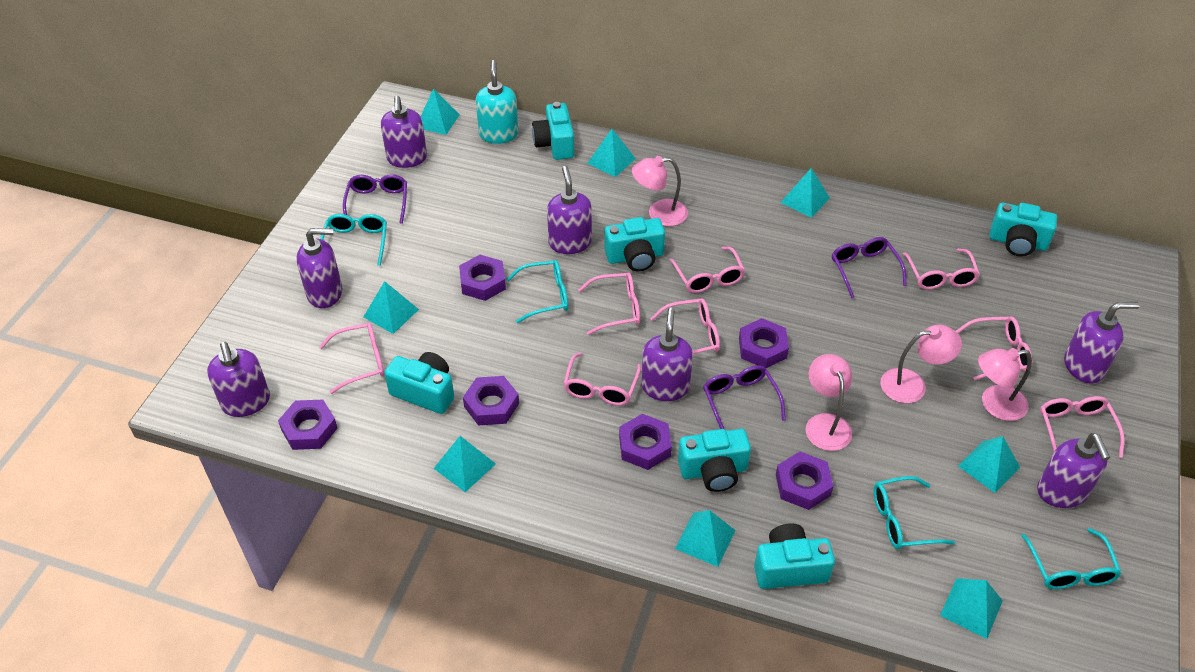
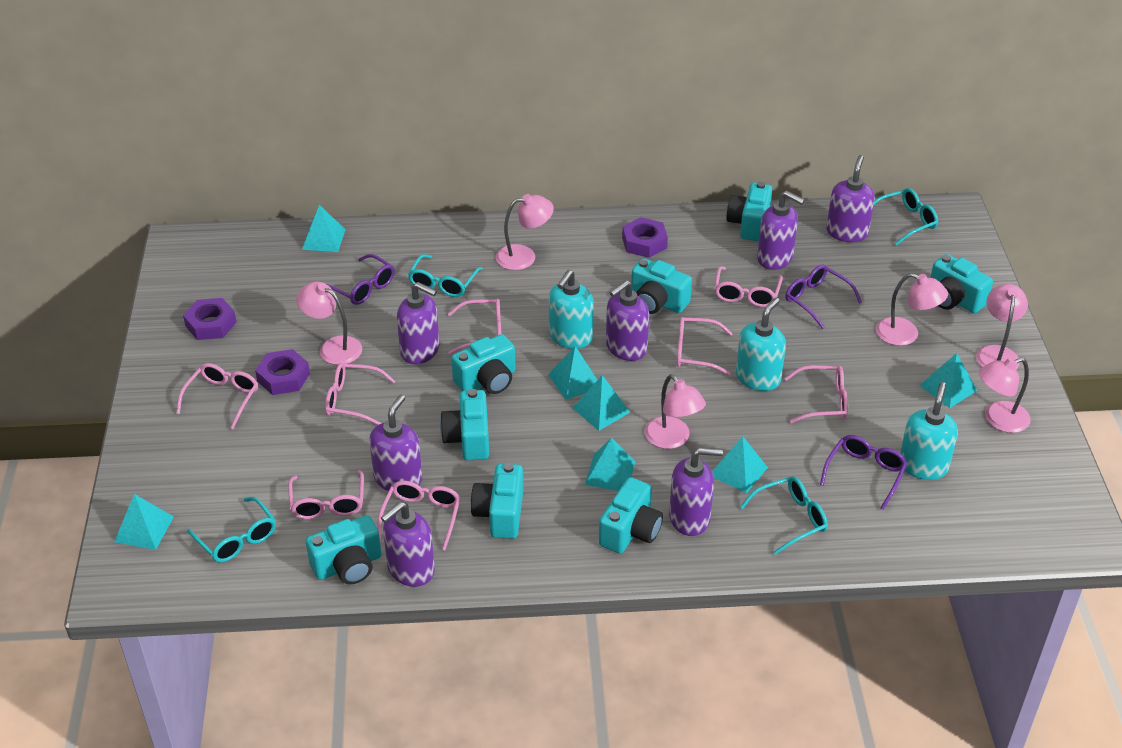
pink lamp: 4 -> 6
purple nut: 6 -> 3
turquoise camera: 6 -> 8
turquoise pyramid: 8 -> 7
turquoise soap dispenser: 1 -> 3

